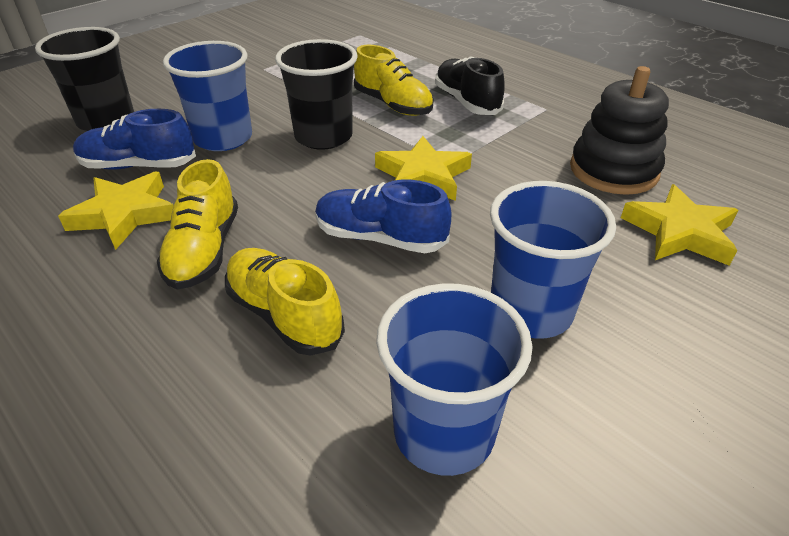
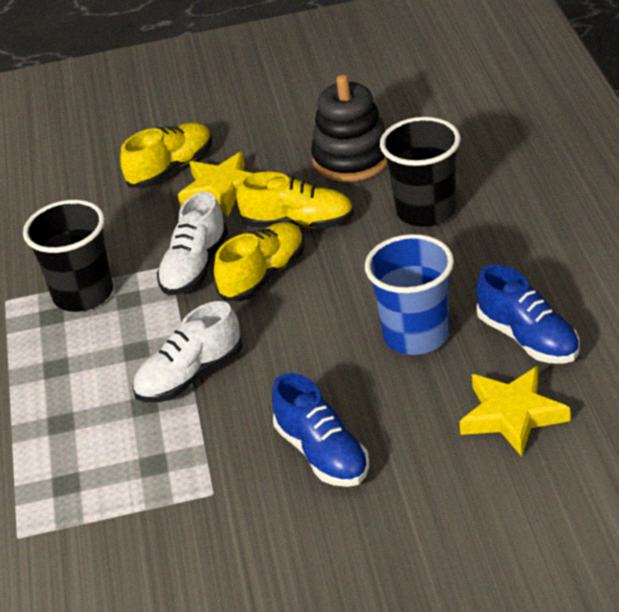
black shoe: 1 -> 0
blue cup: 3 -> 1
white shoe: 0 -> 2
yellow star: 3 -> 2

